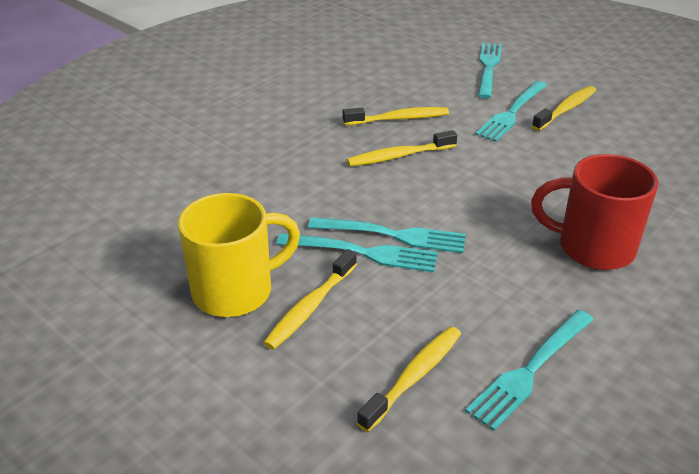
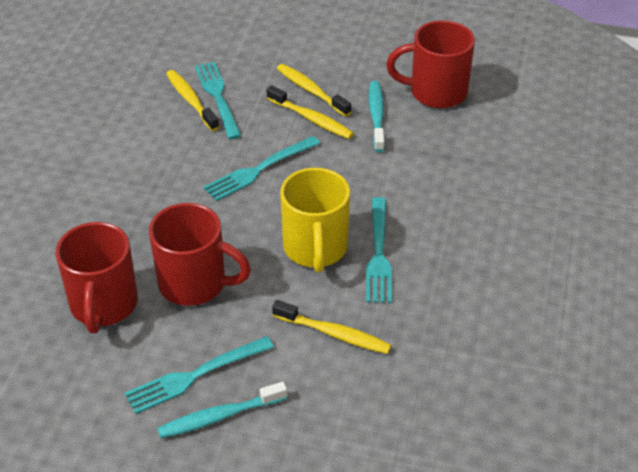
red mug: 1 -> 3
turquoise fork: 5 -> 4
turquoise toothbrush: 0 -> 2
yellow toothbrush: 5 -> 4

